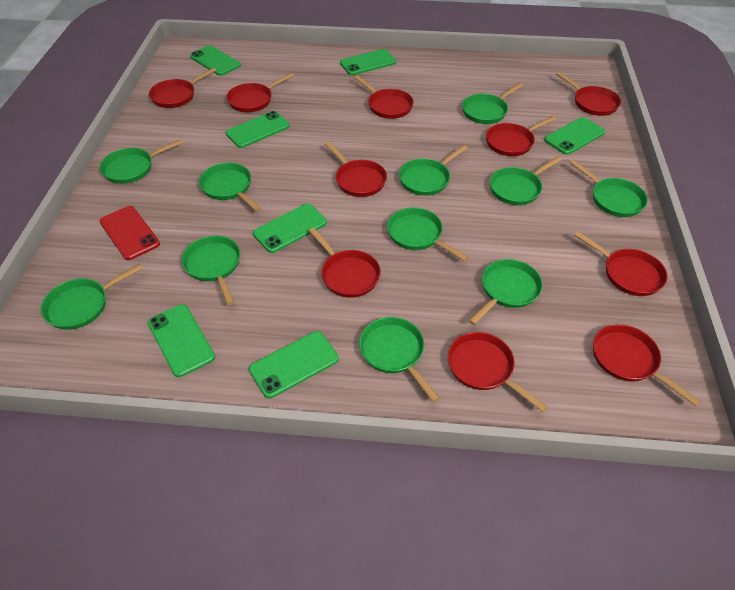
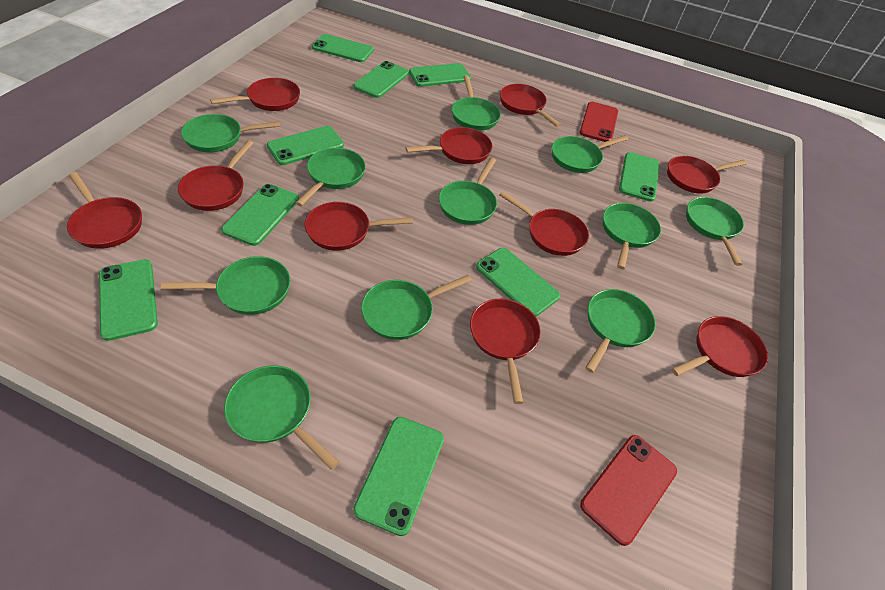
green phone: 7 -> 9
red phone: 1 -> 2

